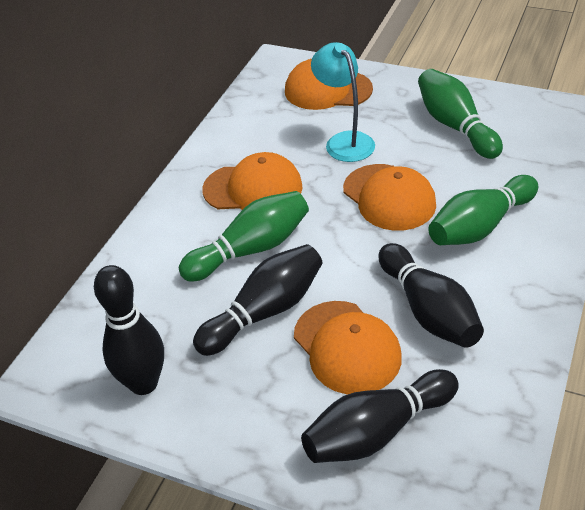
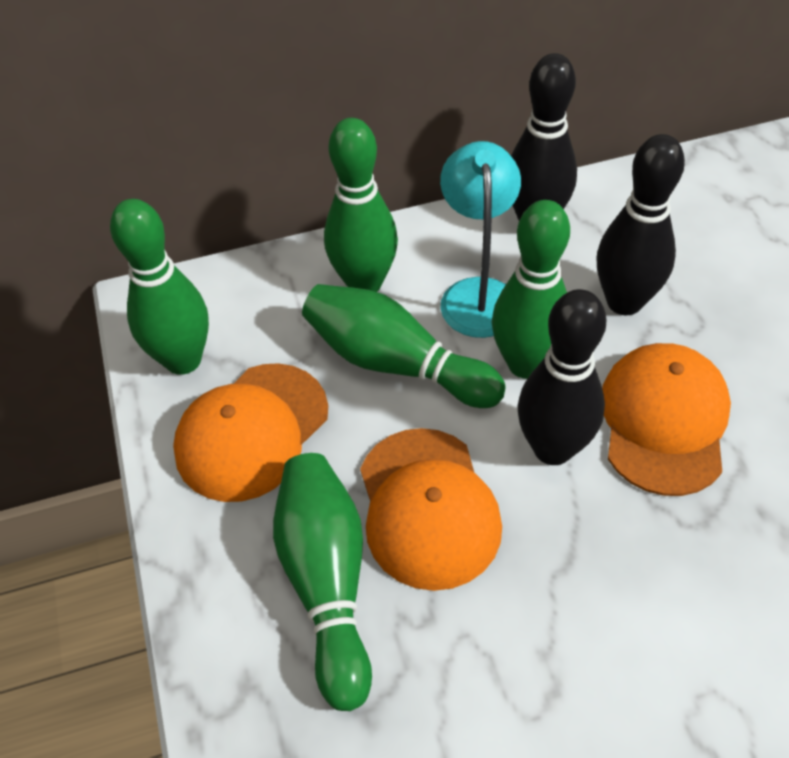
black bowling pin: 4 -> 3
green bowling pin: 3 -> 5
orange cap: 4 -> 3

